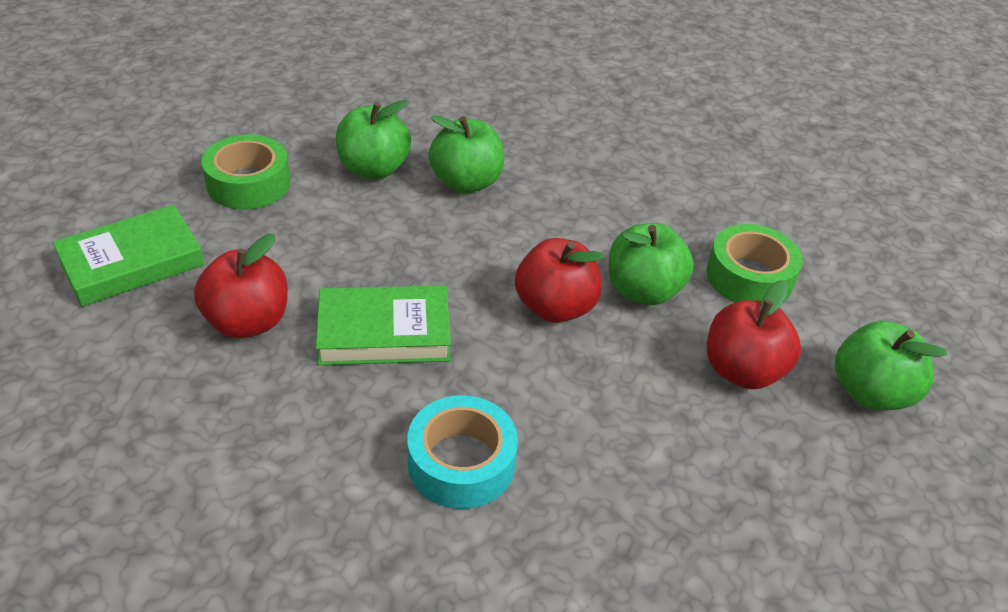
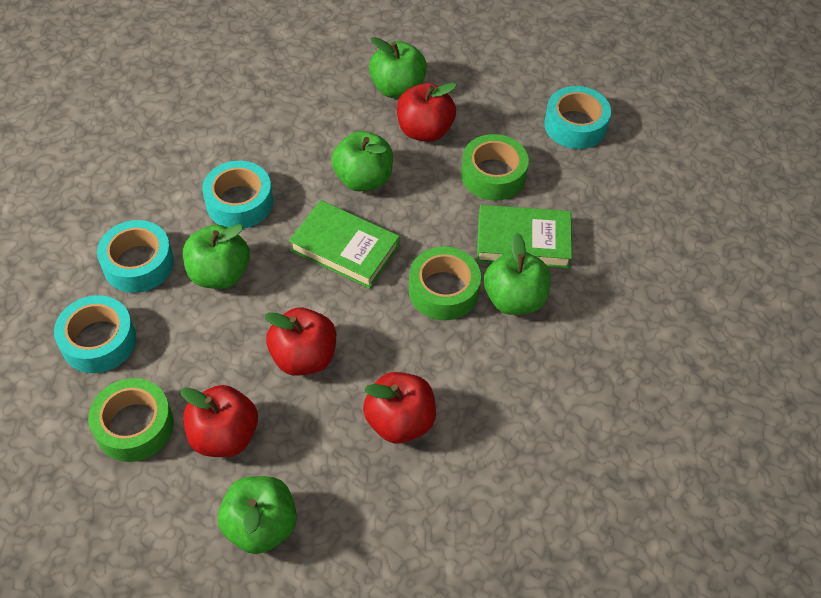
green apple: 4 -> 5
green tape: 2 -> 3
red apple: 3 -> 4
turquoise tape: 1 -> 4

